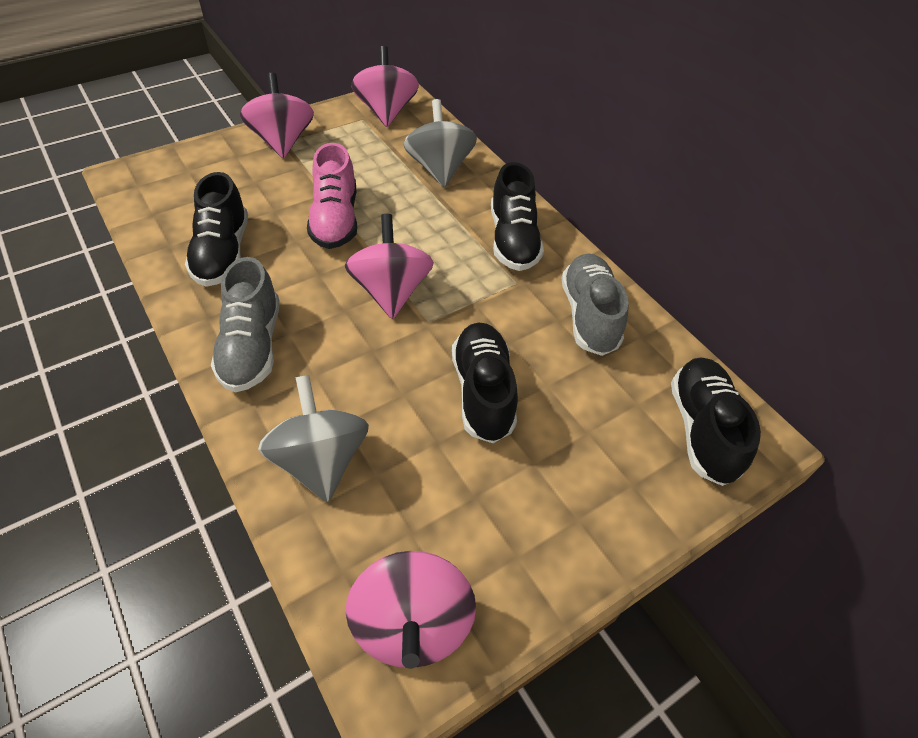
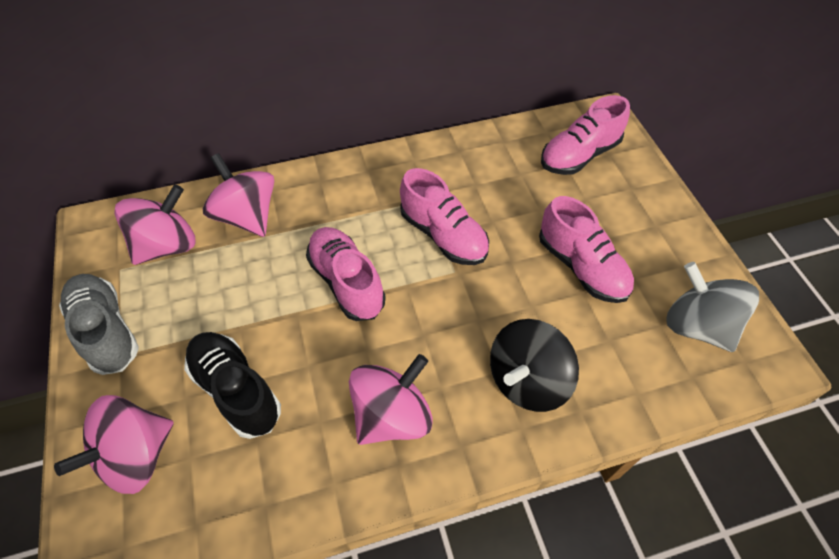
black shoe: 4 -> 1
black spinning top: 0 -> 1
grey shoe: 2 -> 1
grey spinning top: 2 -> 1
pink shoe: 1 -> 4

